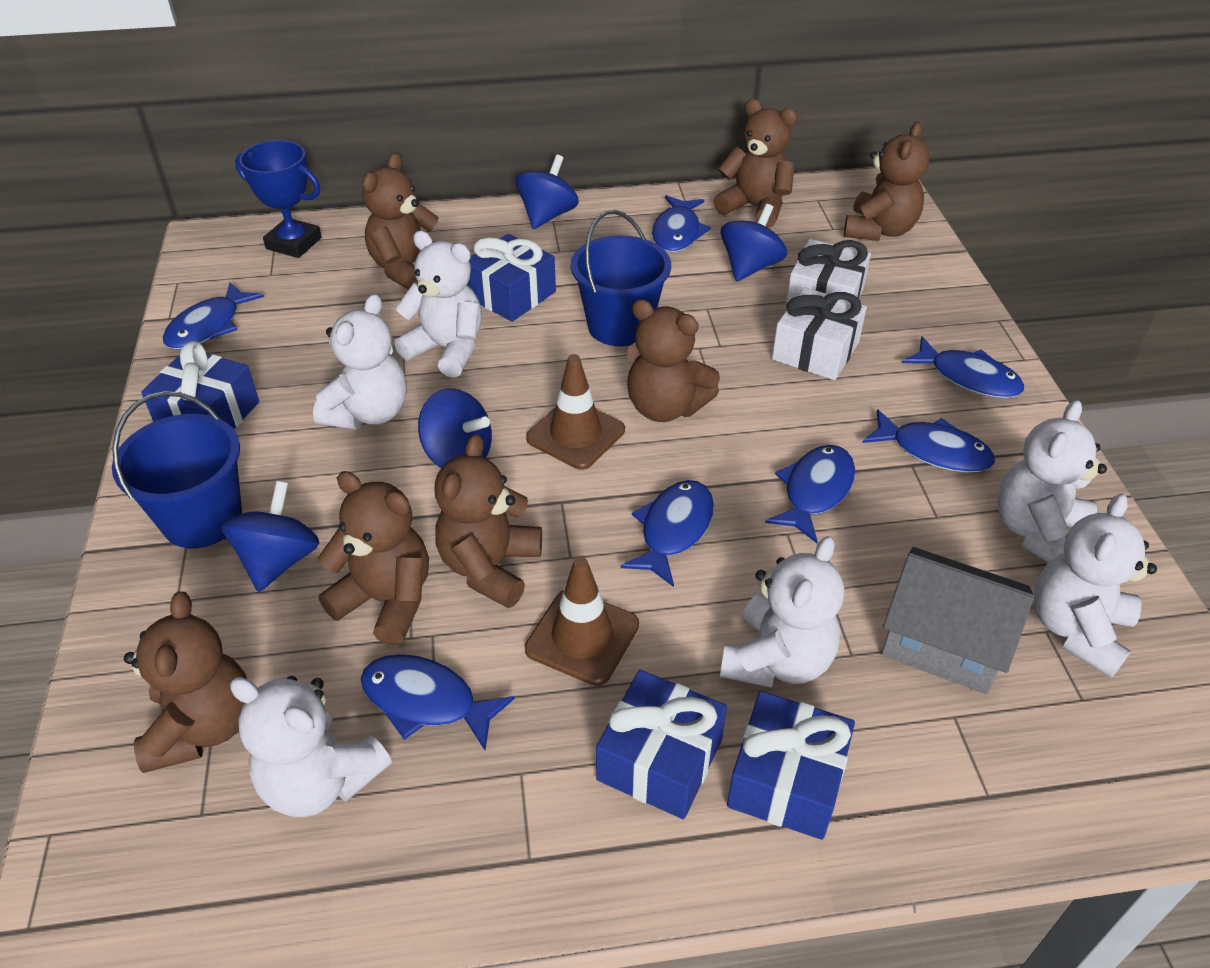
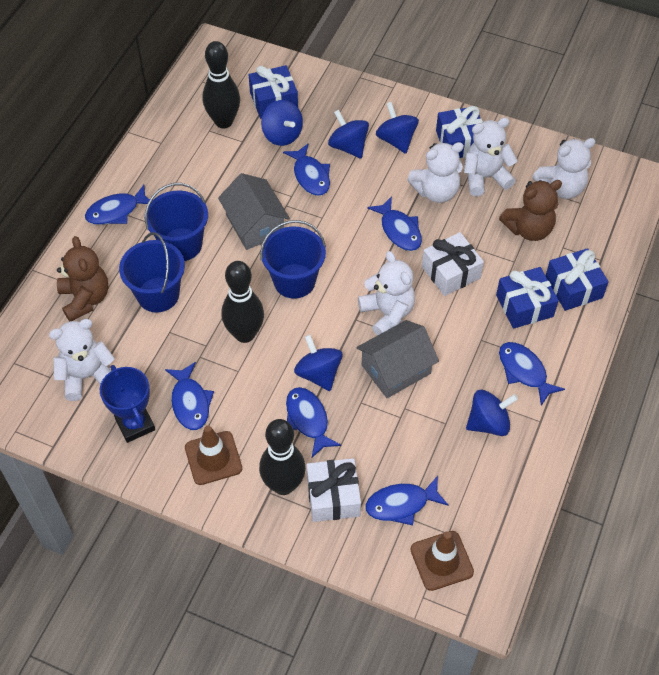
black bowling pin: 0 -> 3
blue bucket: 2 -> 3
blue spinning top: 4 -> 5
brown teddy bear: 7 -> 2
grey house: 1 -> 2
white teddy bear: 6 -> 5

